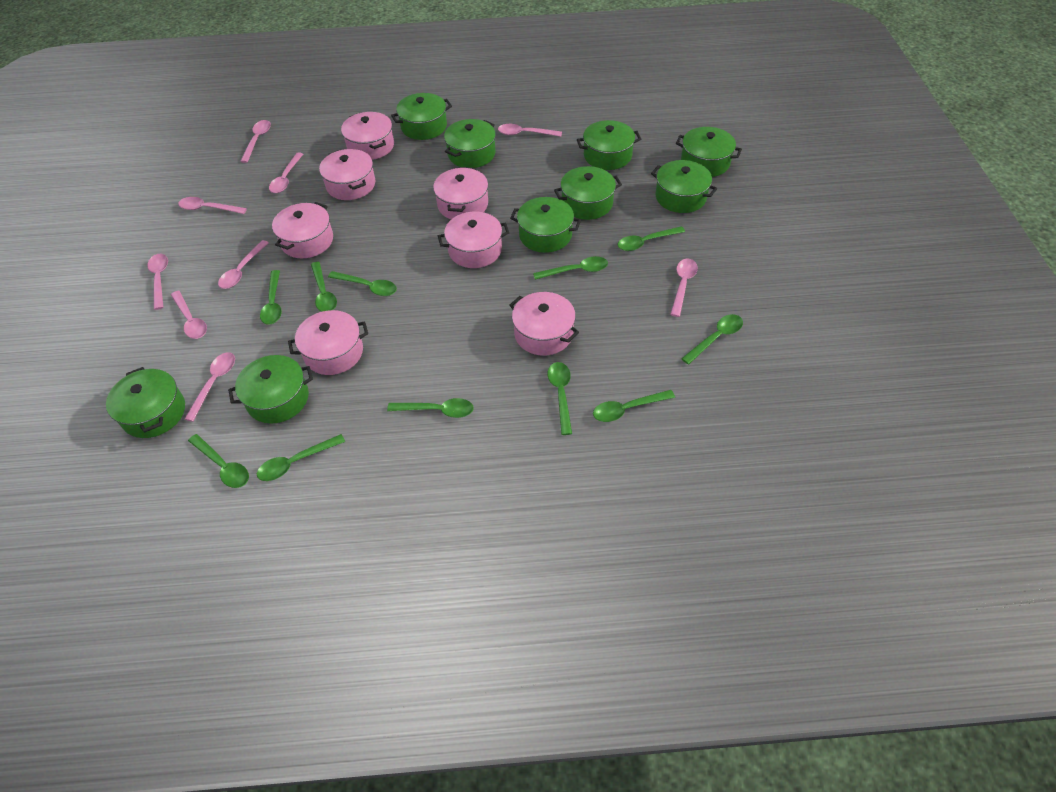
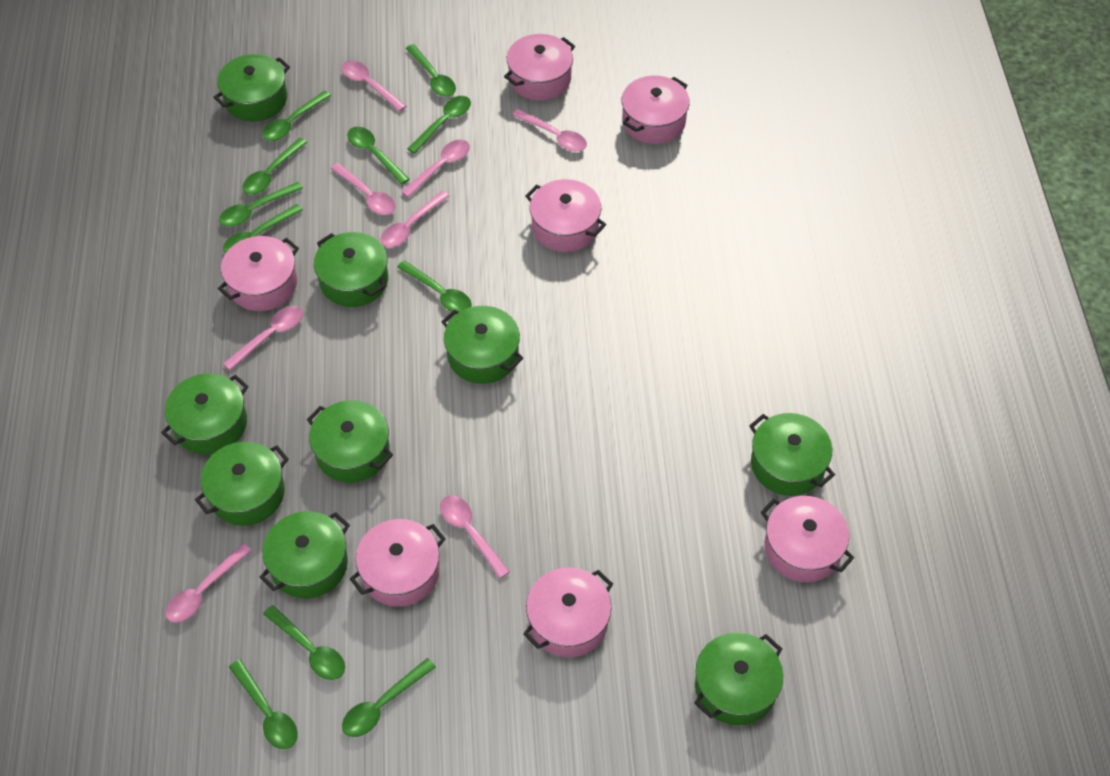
pink spoon: 9 -> 8

